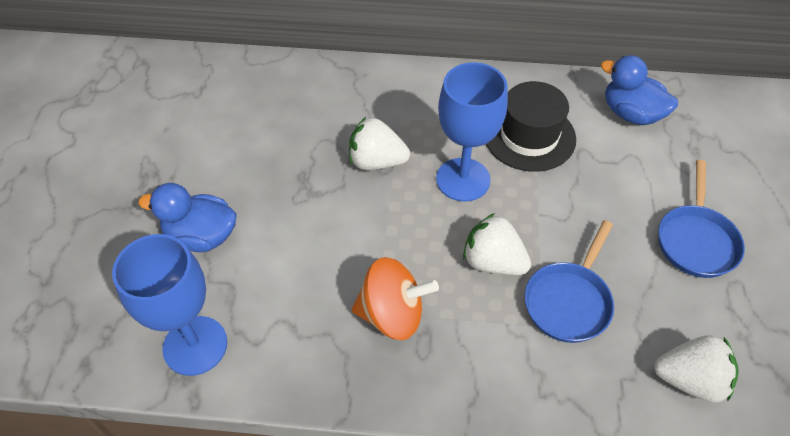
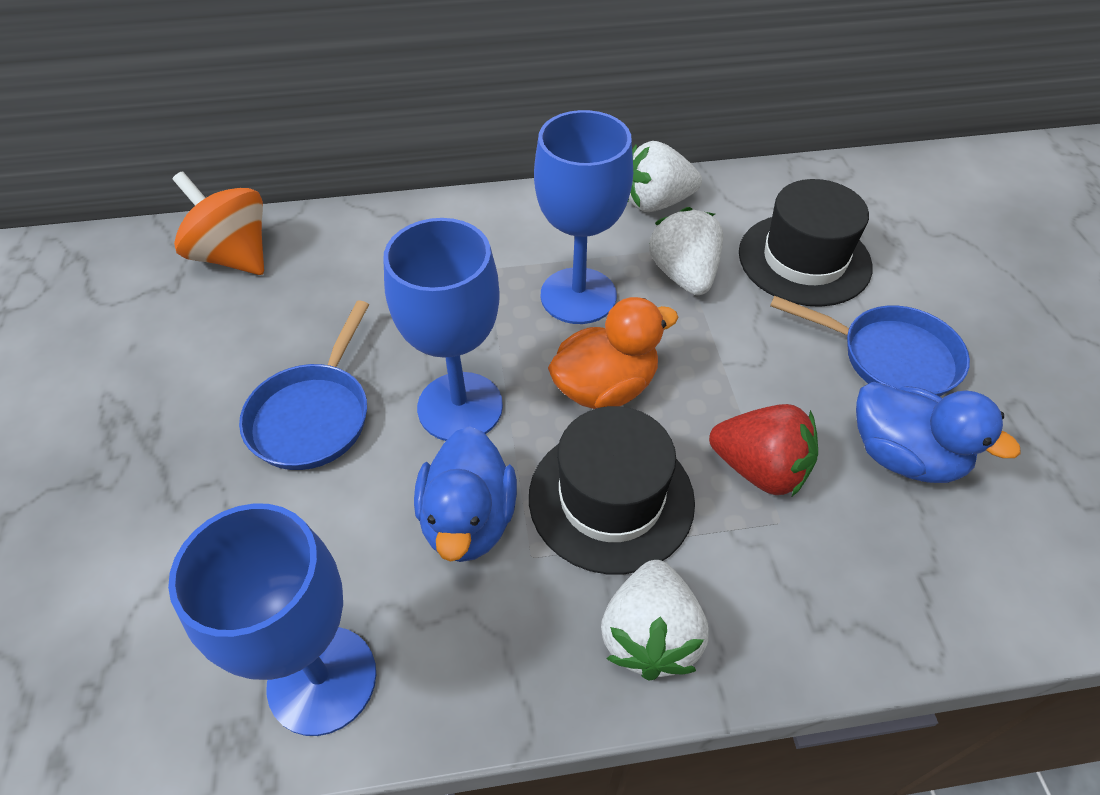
black hat: 1 -> 2
blue goblet: 2 -> 3
orange duck: 0 -> 1
red strawberry: 0 -> 1

